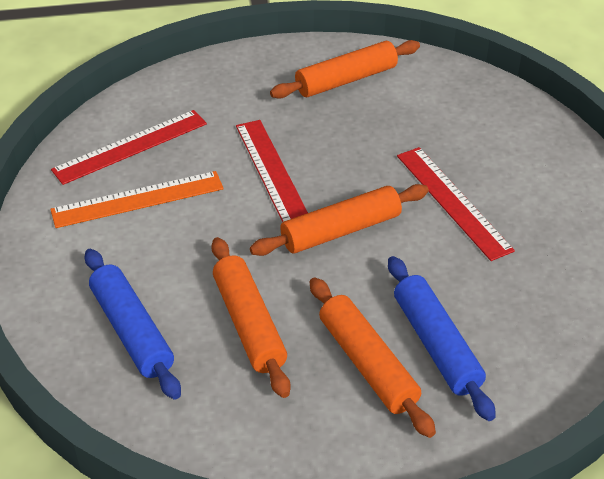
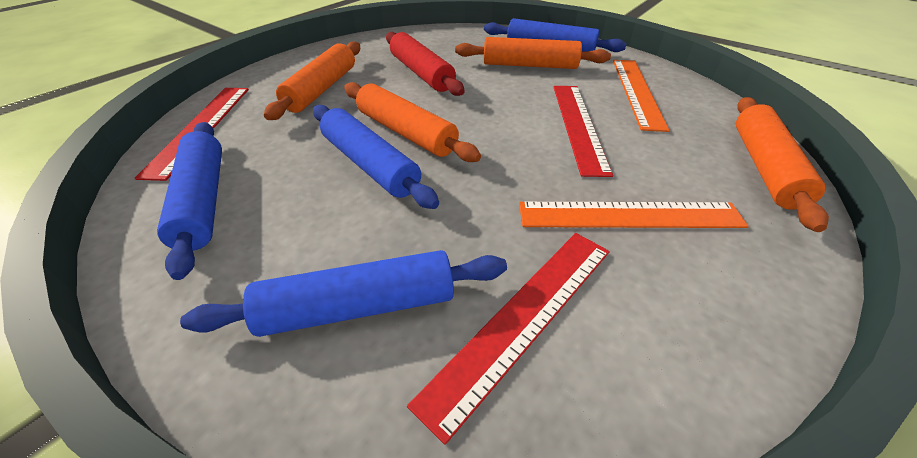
blue rolling pin: 2 -> 4
orange ruler: 1 -> 2
red rolling pin: 0 -> 1

